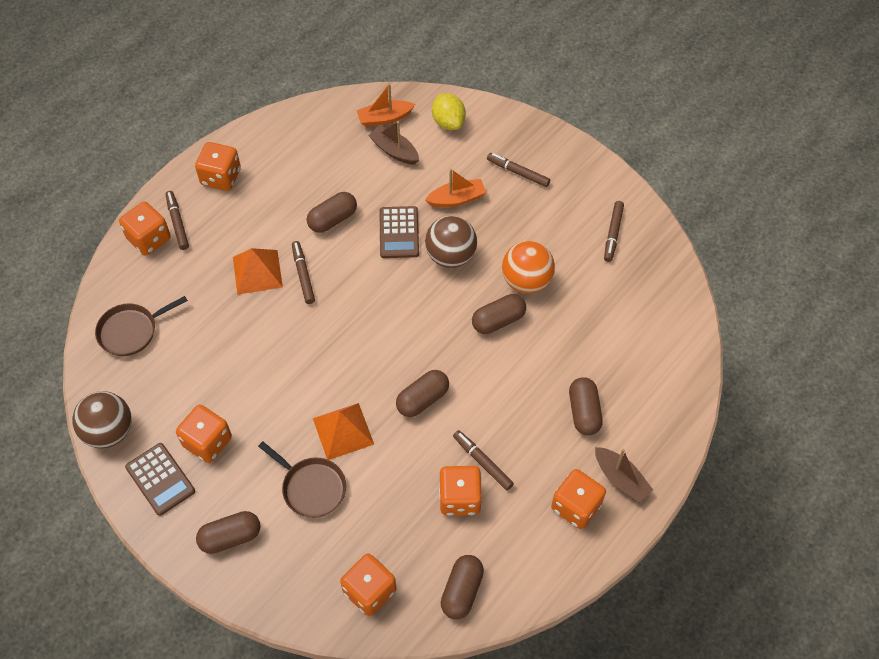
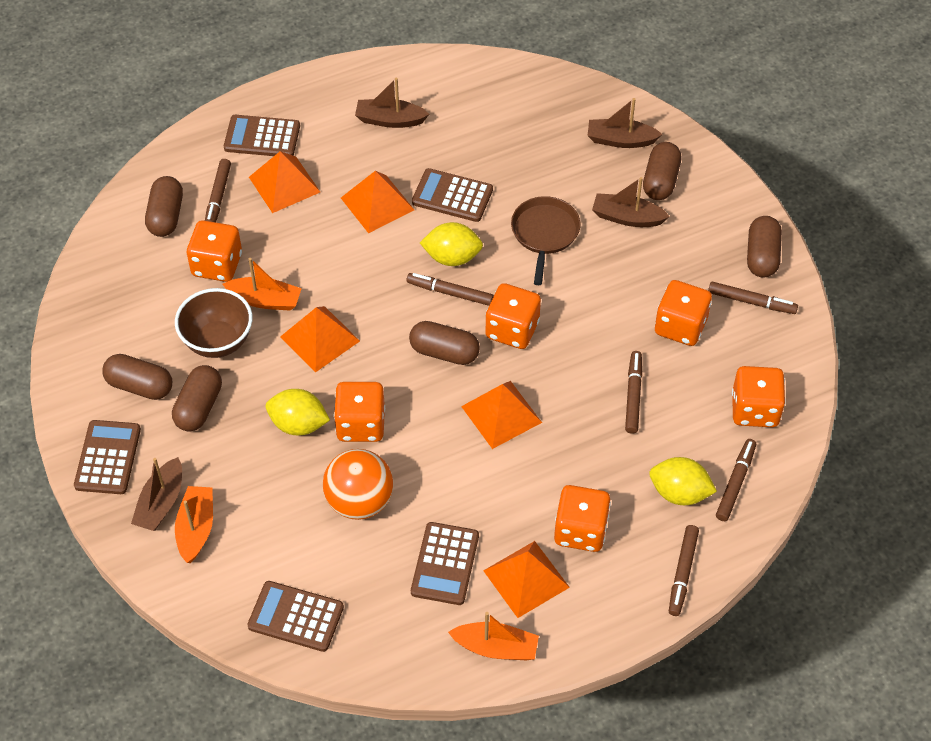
brown ball: 2 -> 0
brown boat: 2 -> 4
brown bowl: 0 -> 1
brown calculator: 2 -> 5
brown marker: 5 -> 6
brown pan: 2 -> 1
orange boat: 2 -> 3
orange pyramid: 2 -> 5
yellow lemon: 1 -> 3

